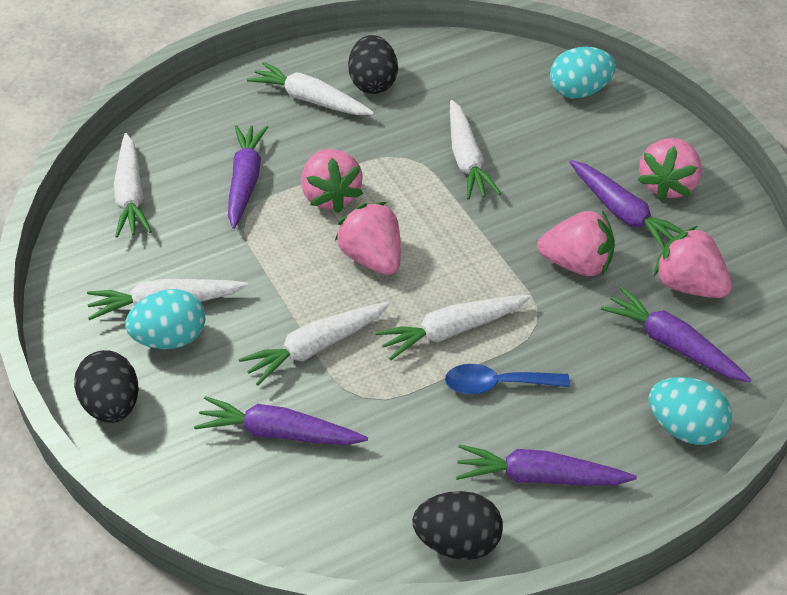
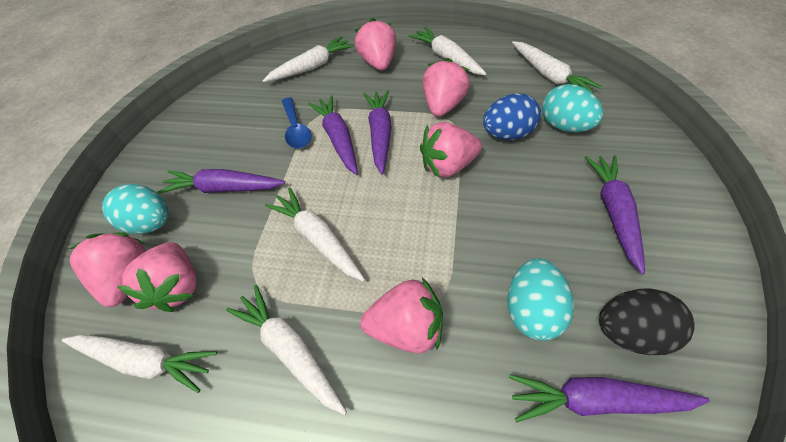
black egg: 3 -> 1
blue egg: 0 -> 1
pink strawberry: 5 -> 6

